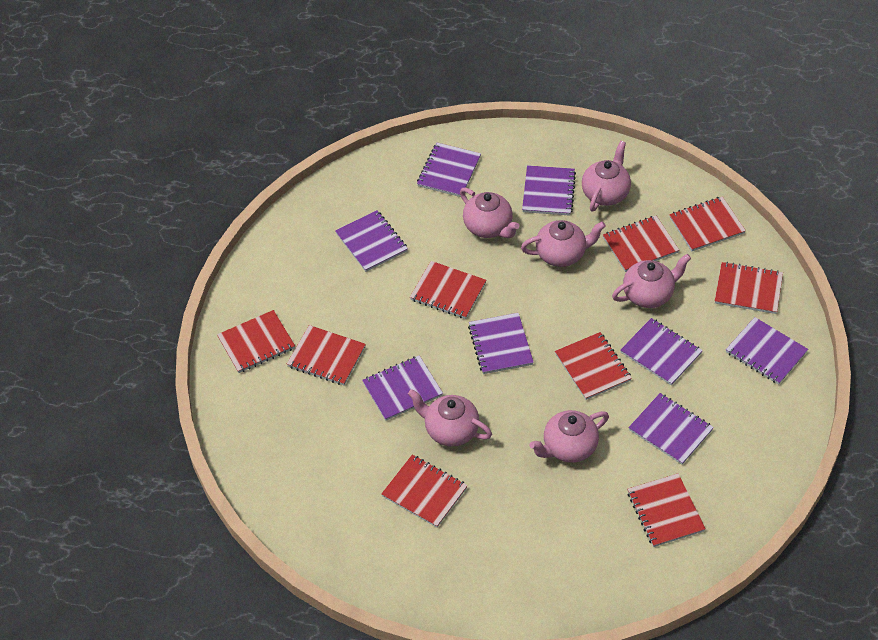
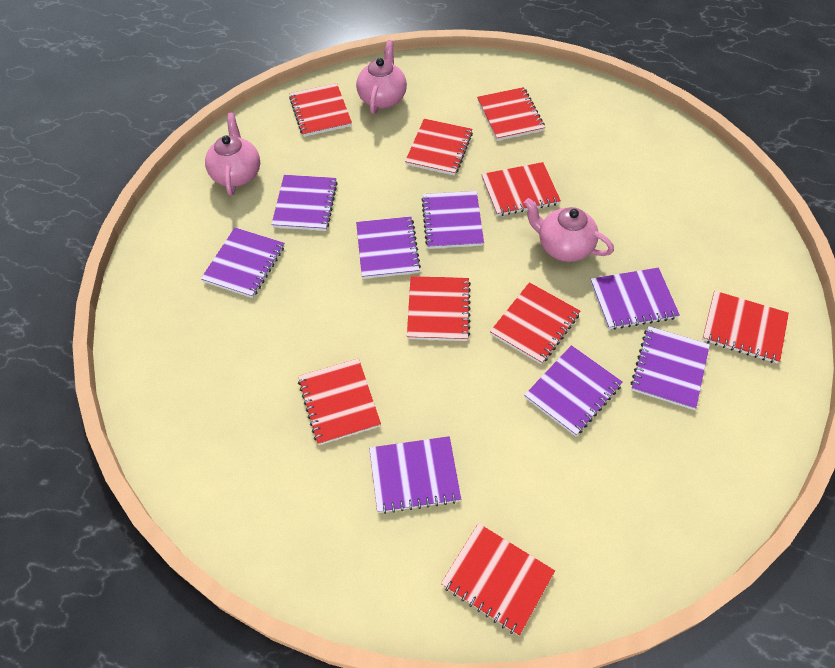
pink teapot: 6 -> 3

